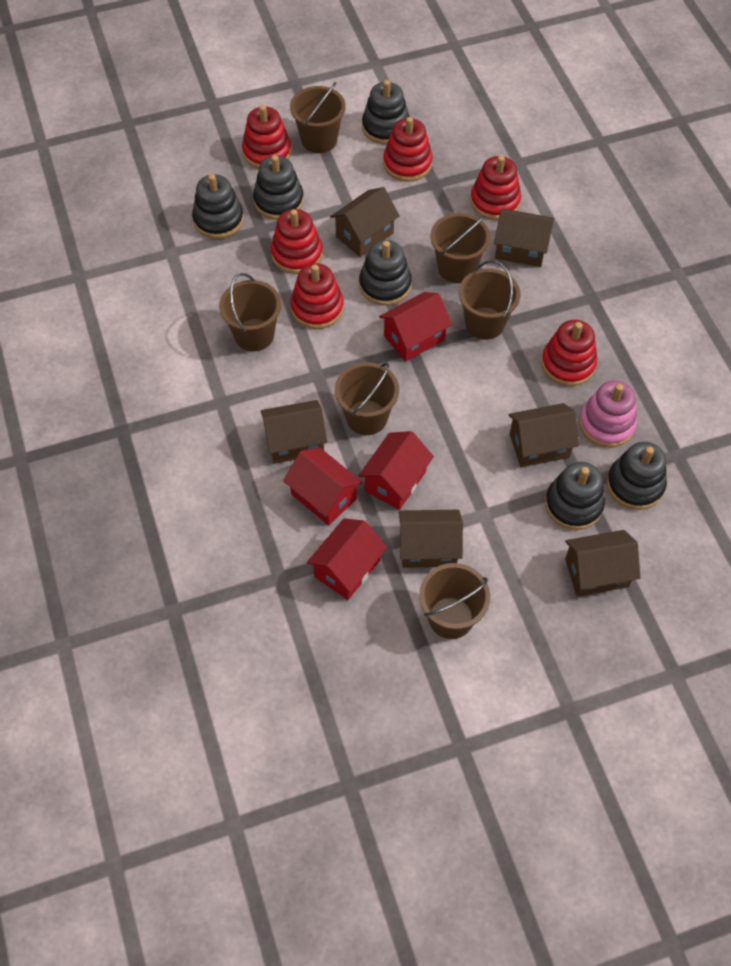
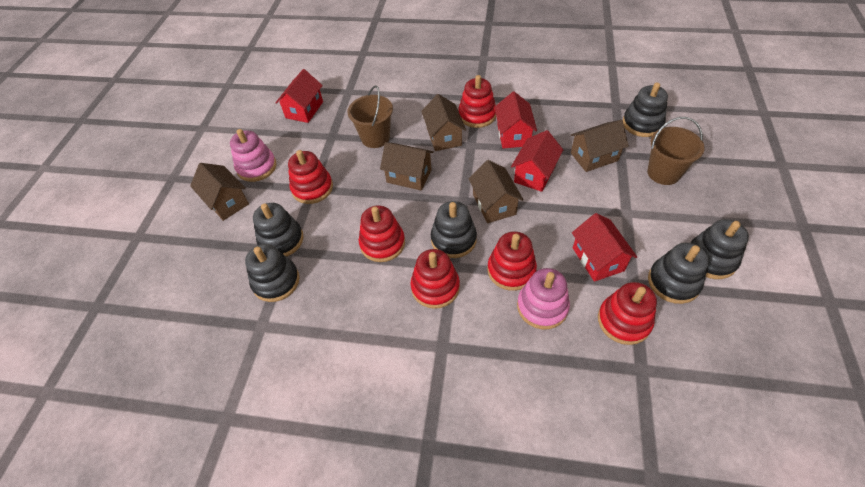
brown bucket: 6 -> 2
brown house: 6 -> 5
pink stacking toy: 1 -> 2

